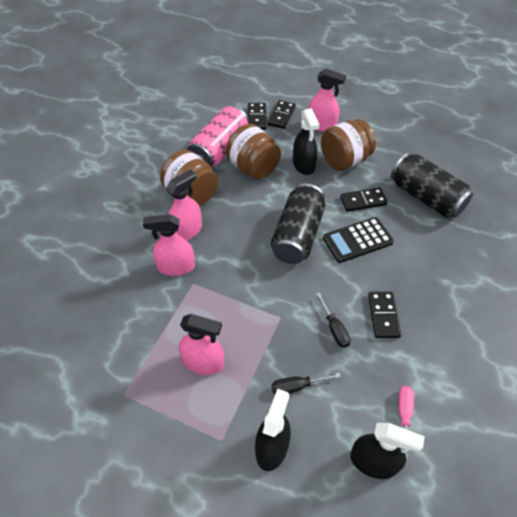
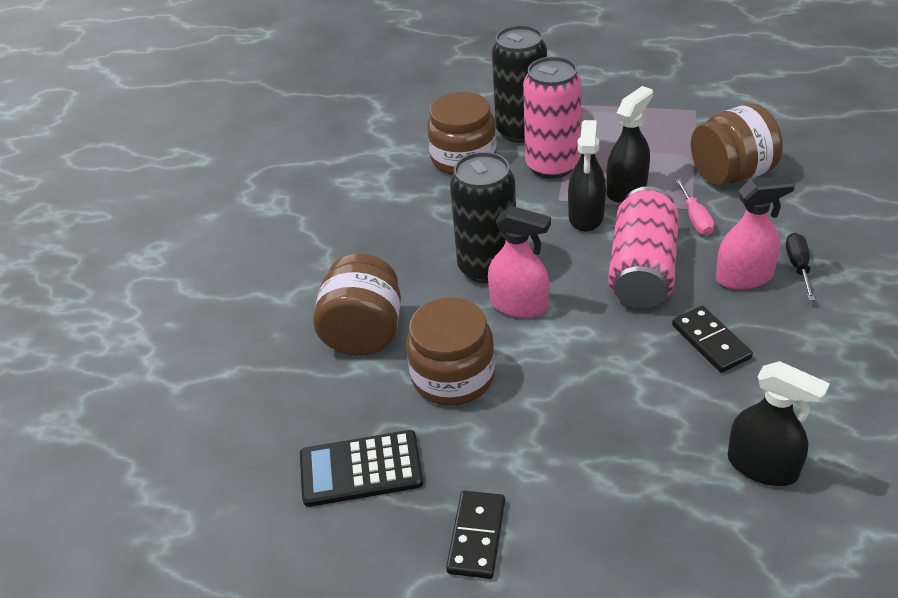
black domino: 4 -> 2
black screwdriver: 2 -> 1
brown jar: 3 -> 4
pink can: 1 -> 2
pink spray bottle: 4 -> 2

